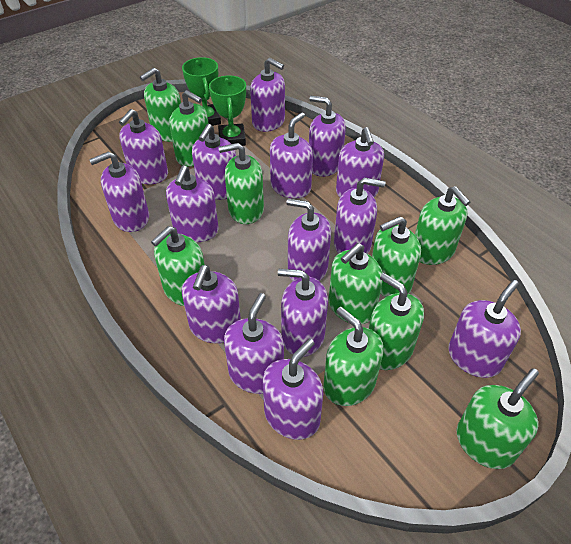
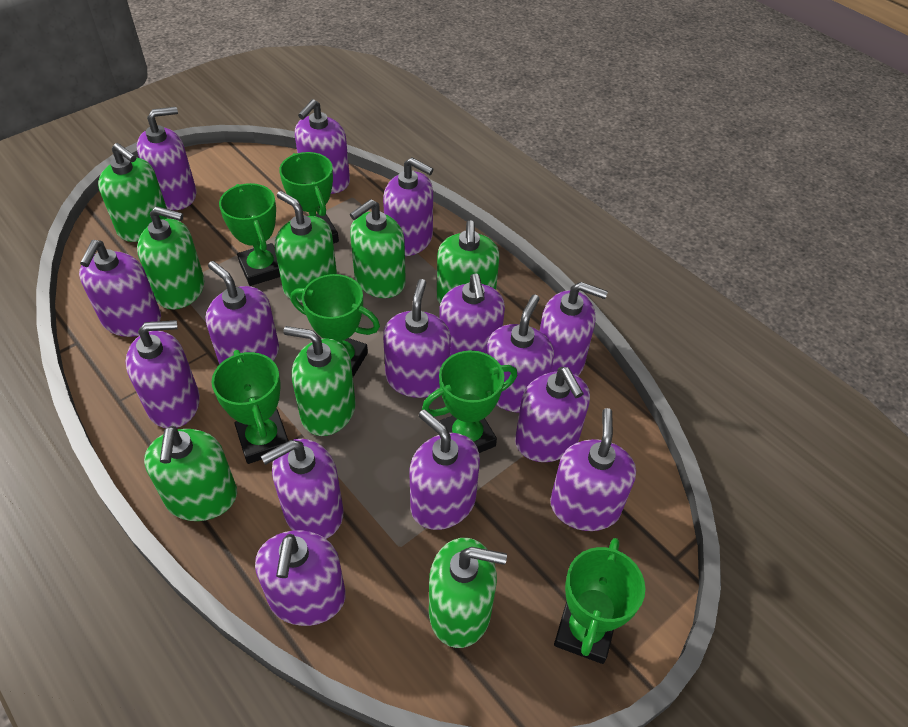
green soap dispenser: 10 -> 8
green trophy: 2 -> 6

